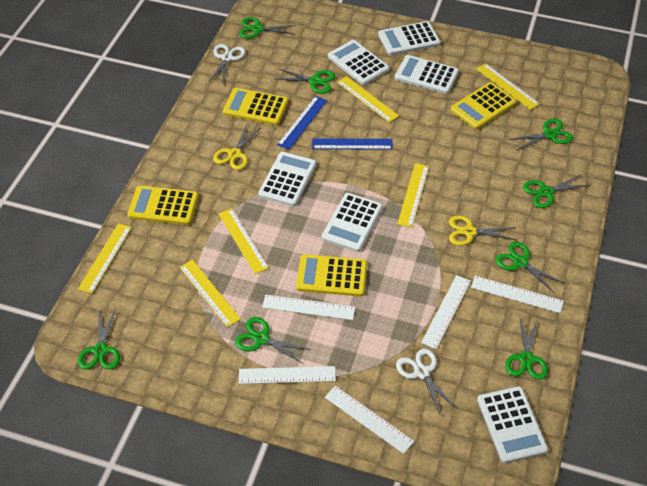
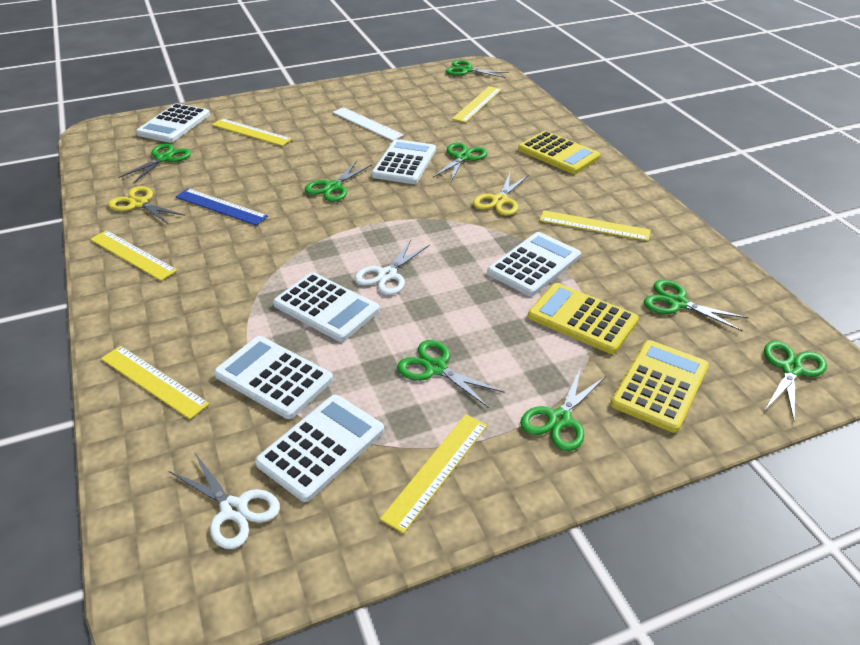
blue ruler: 2 -> 1
white ruler: 5 -> 1
yellow calculator: 4 -> 3

